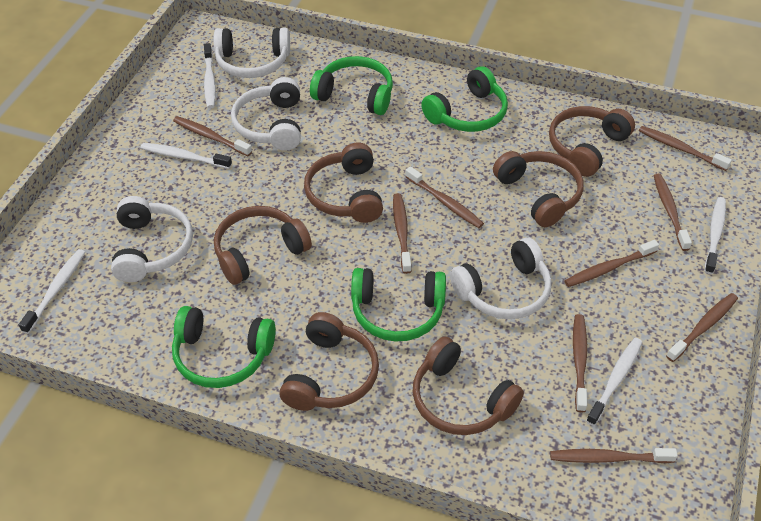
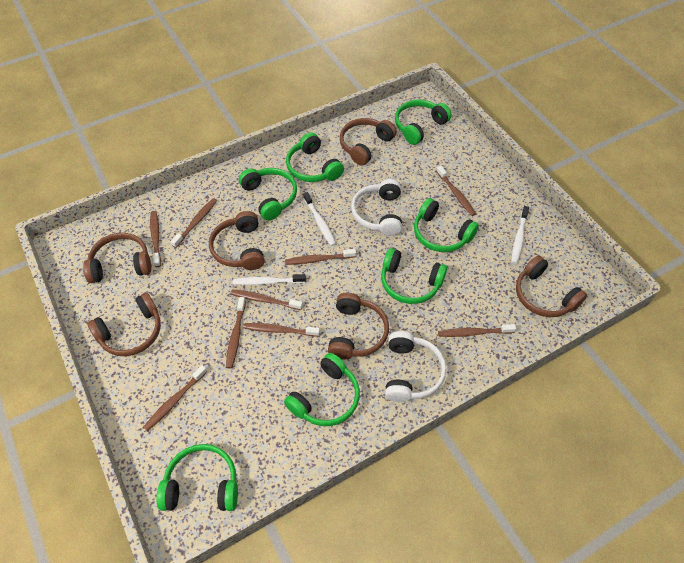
green headphones: 4 -> 7
white headphones: 4 -> 2
white toothbrush: 5 -> 3

